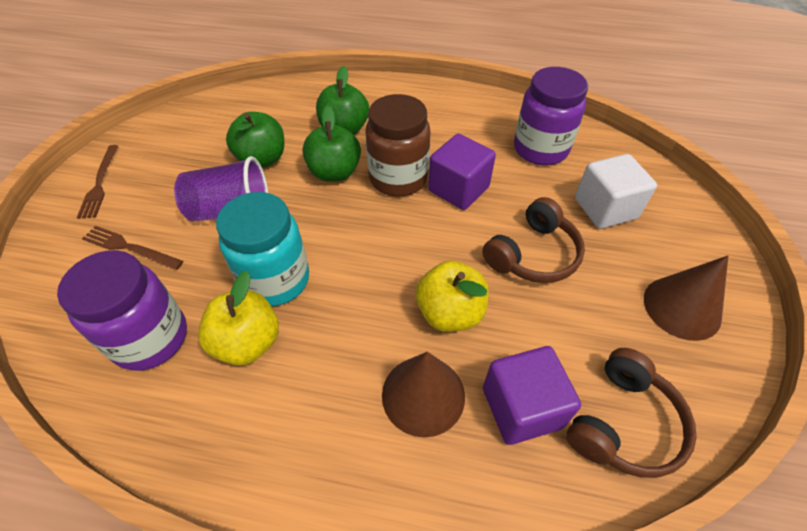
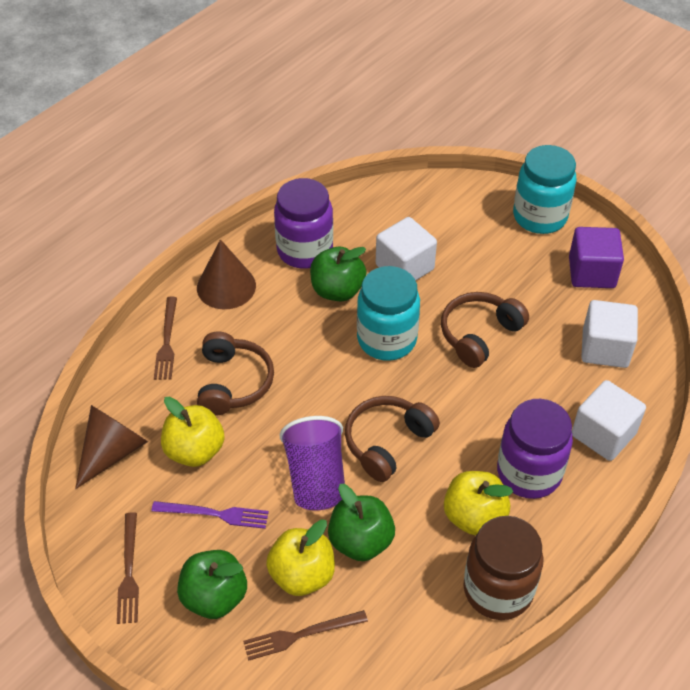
brown fork: 2 -> 3
brown headphones: 2 -> 3
purple cube: 2 -> 1
purple fork: 0 -> 1
turquoise jar: 1 -> 2
white cube: 1 -> 3
yellow apple: 2 -> 3

